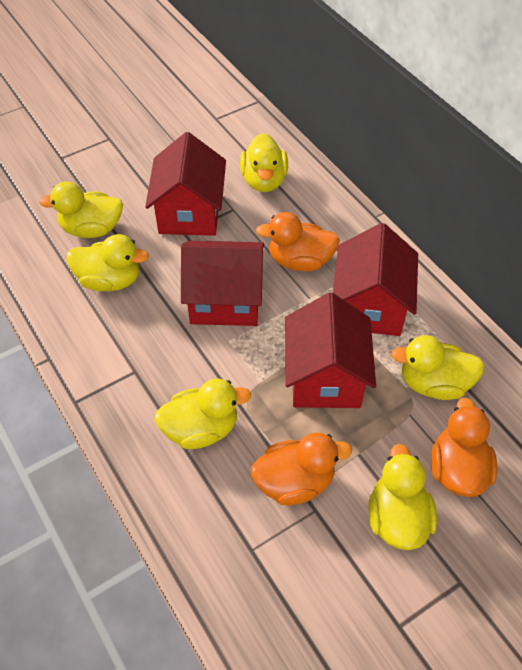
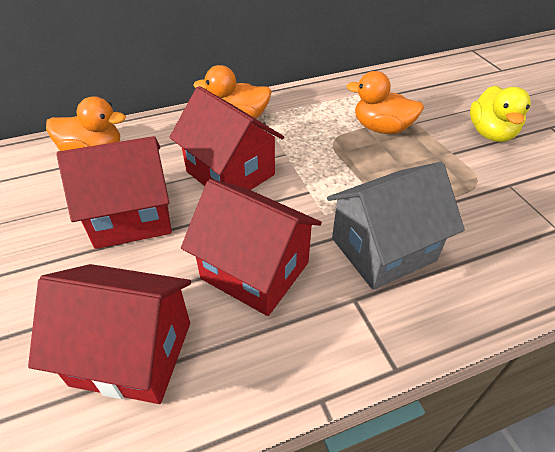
grey house: 0 -> 1
yellow duck: 6 -> 1

